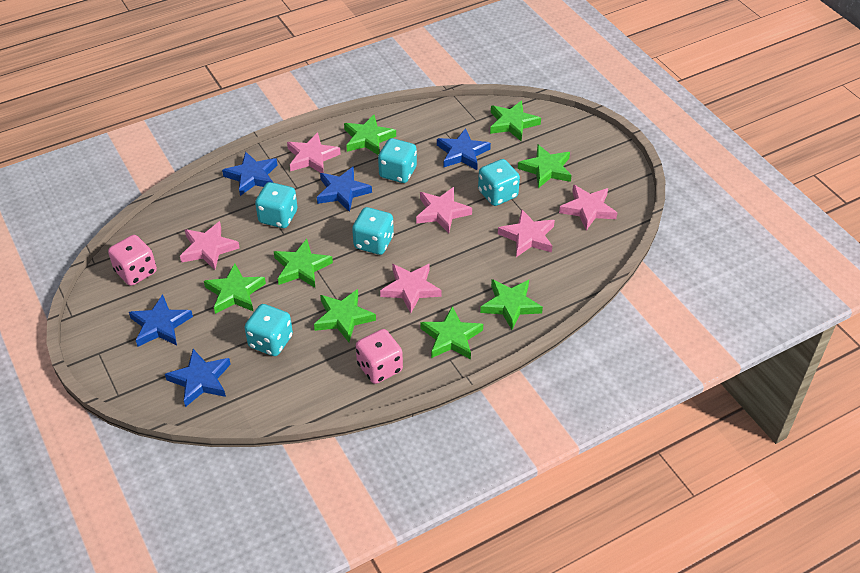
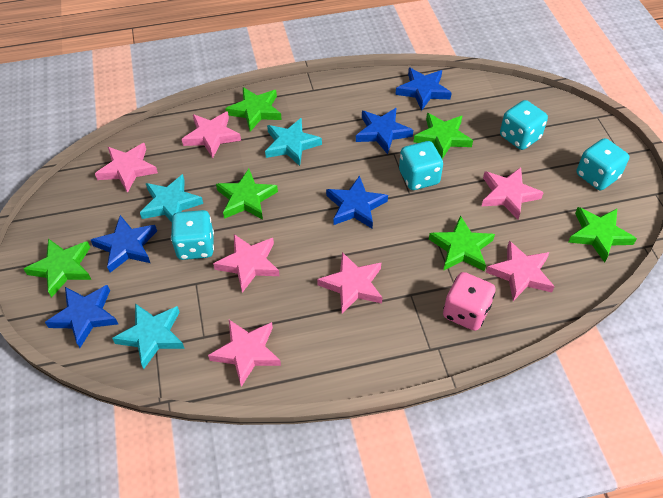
green star: 8 -> 6
pink dice: 2 -> 1
pink star: 6 -> 7
turquoise dice: 5 -> 4
turquoise star: 0 -> 3

